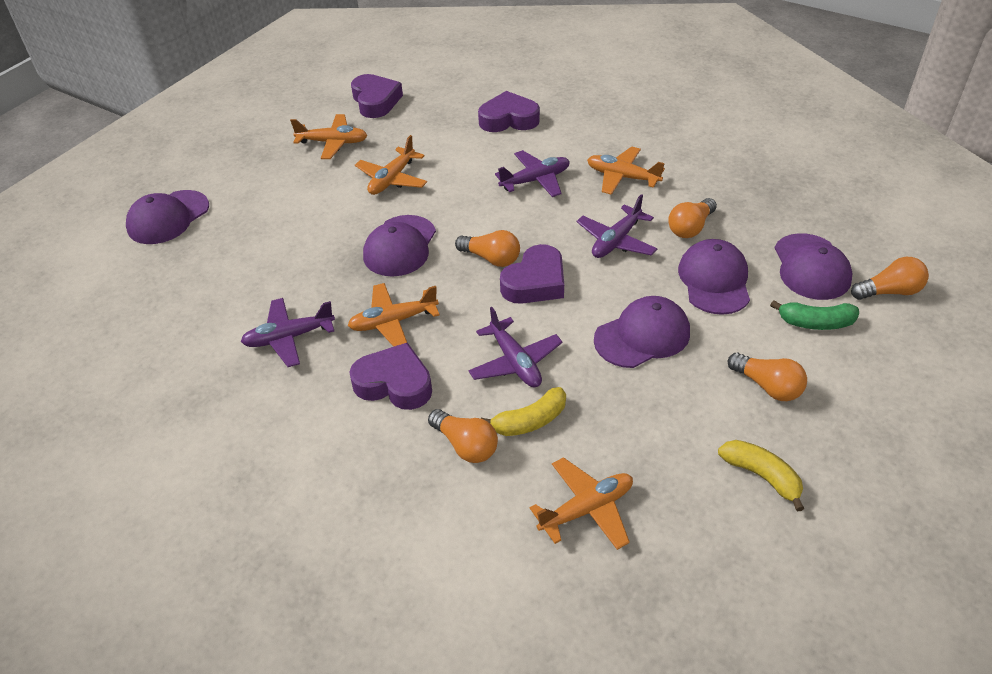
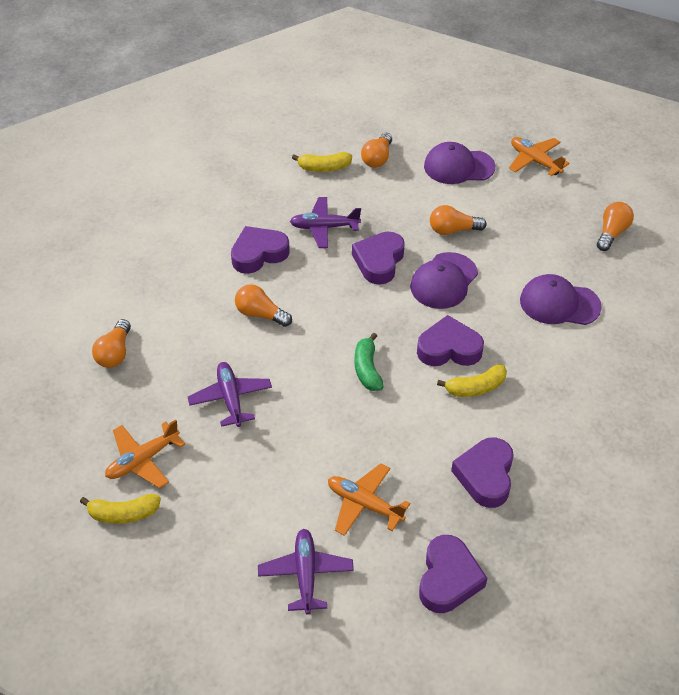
orange plane: 5 -> 3
purple cap: 5 -> 3
purple heart: 4 -> 5
purple plane: 4 -> 3
yellow banana: 2 -> 3

